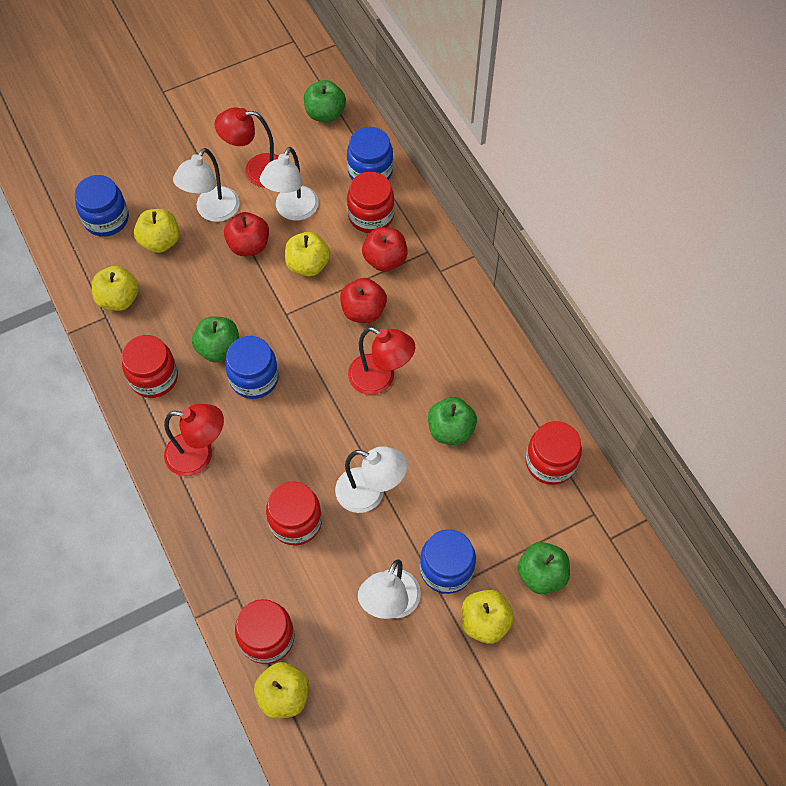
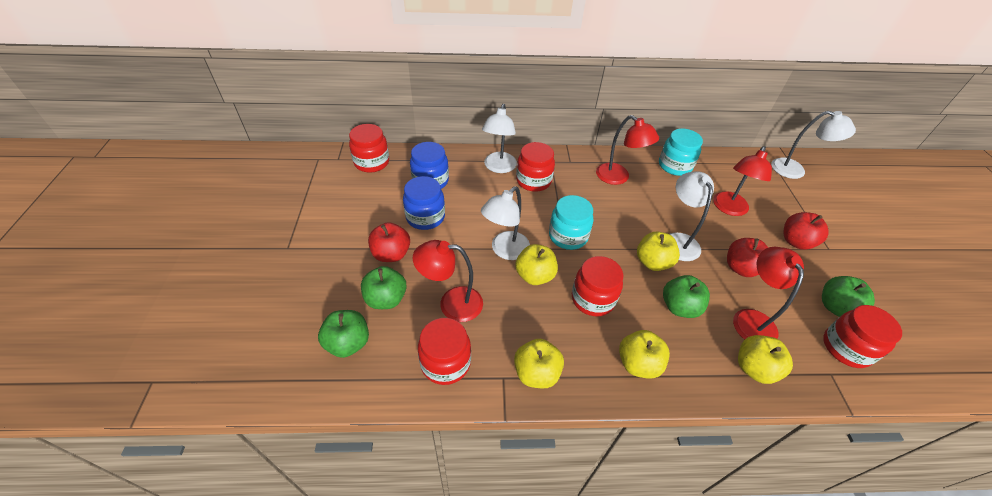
blue jar: 4 -> 2
red lamp: 3 -> 4
turquoise jar: 0 -> 2

